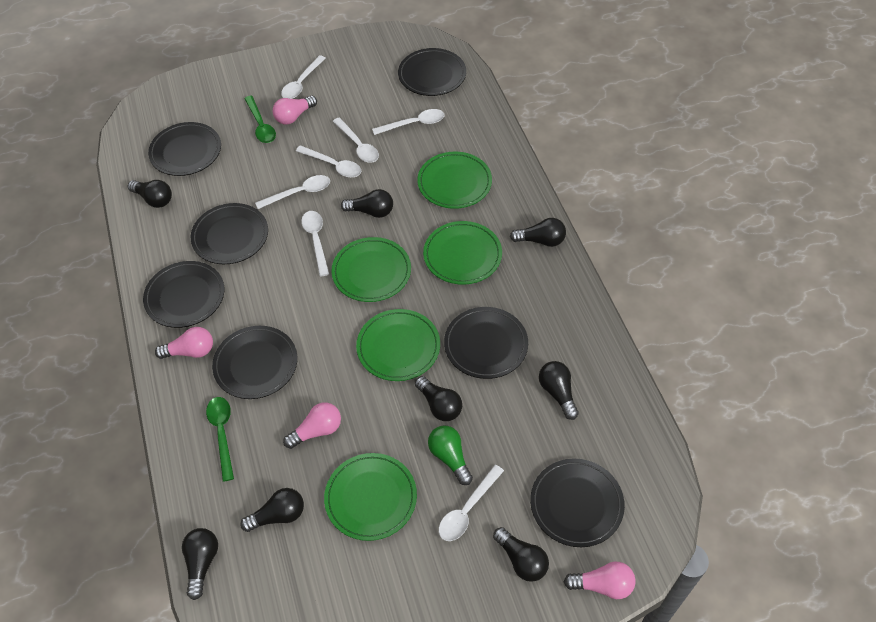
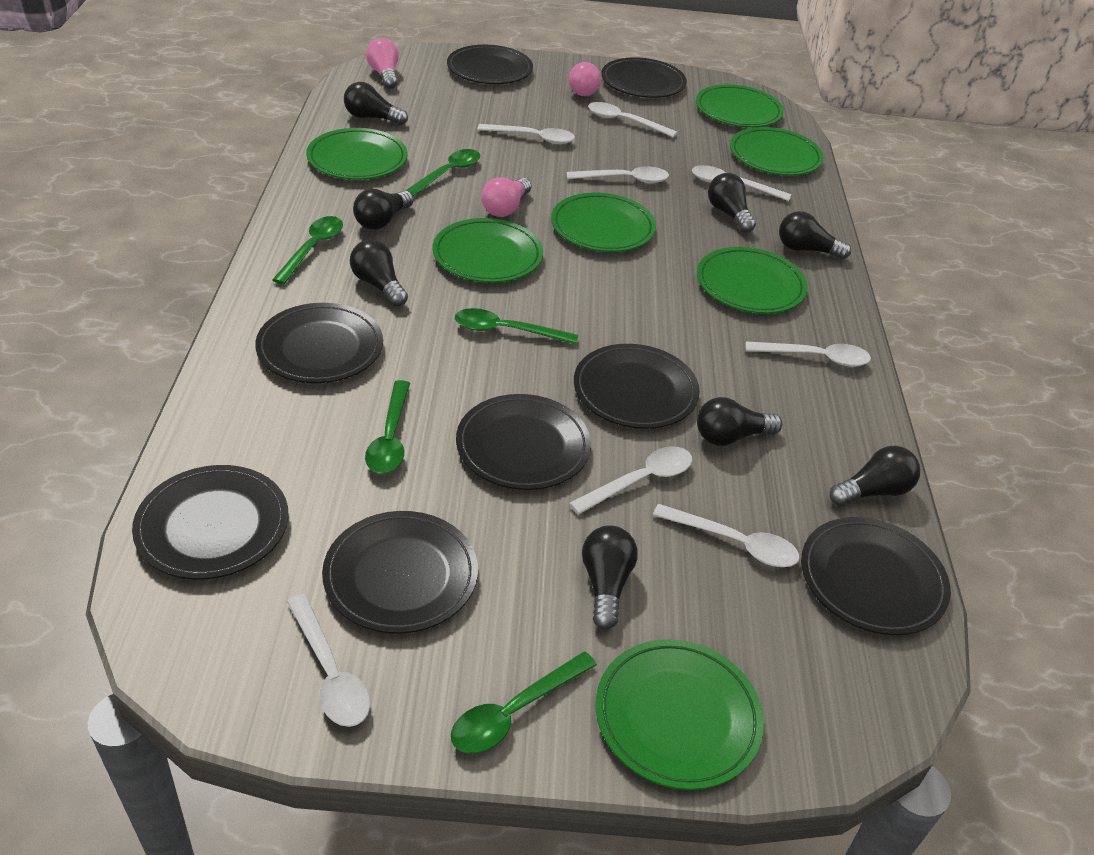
black plate: 7 -> 8
green light bulb: 1 -> 0
green plate: 5 -> 7
green spoon: 2 -> 5
pink light bulb: 4 -> 3
white spoon: 7 -> 8

